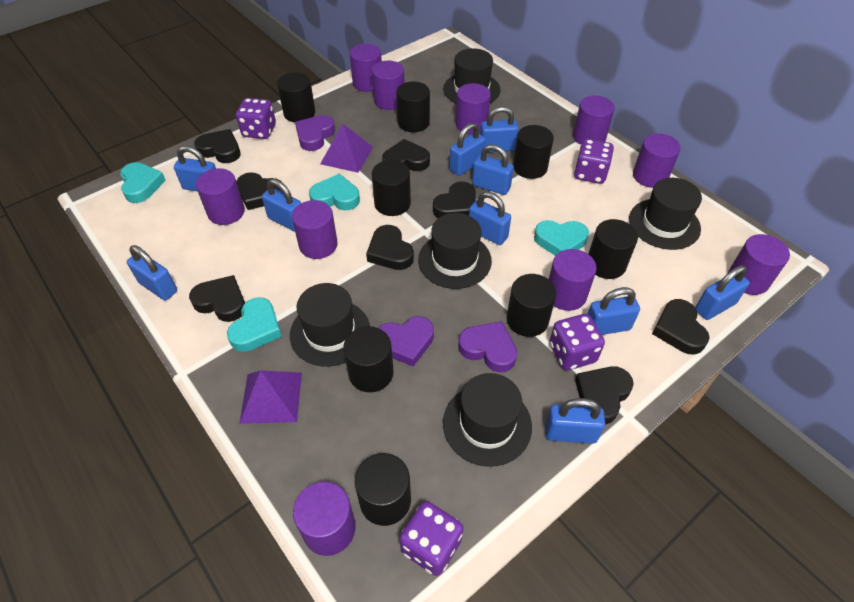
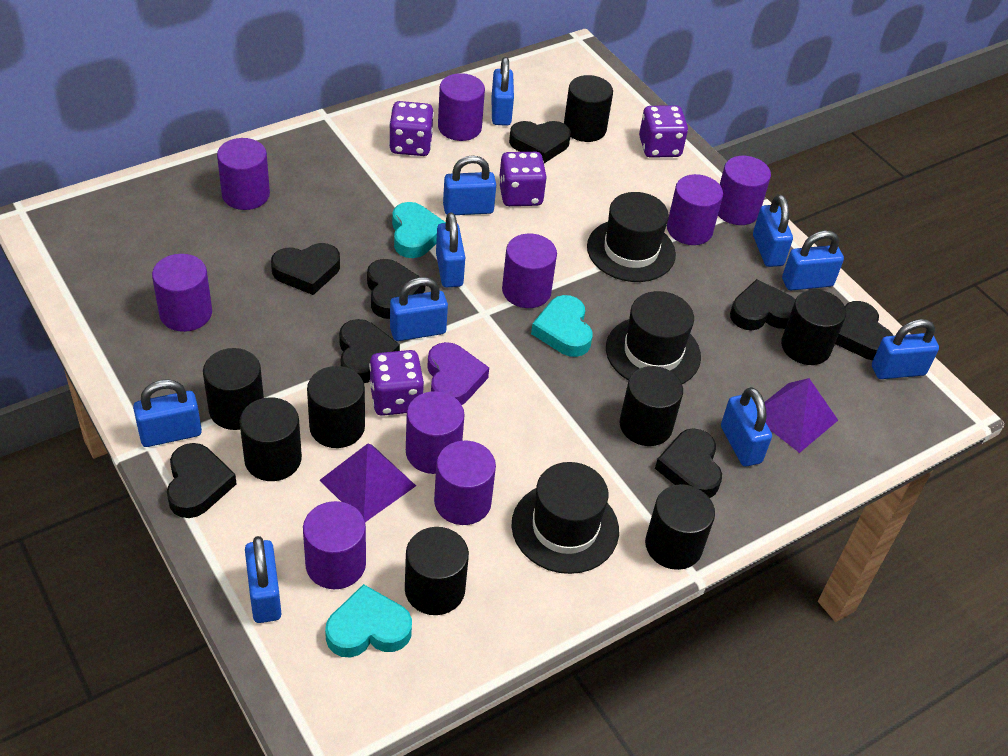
black hat: 5 -> 3
purple cylinder: 10 -> 9
purple heart: 3 -> 1
turquoise heart: 4 -> 3

